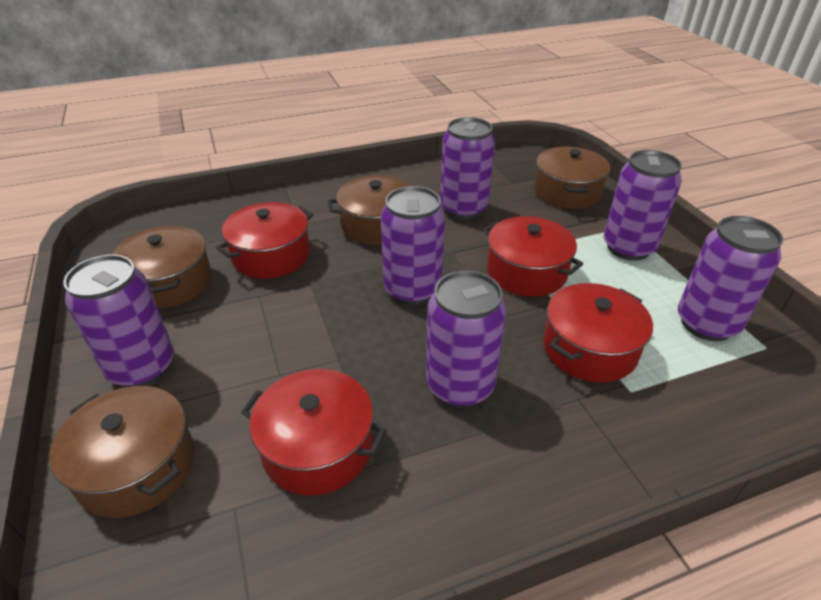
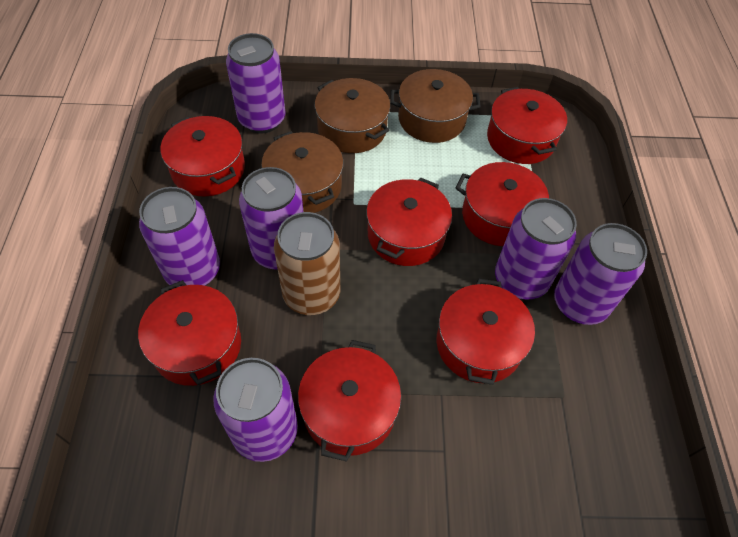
brown can: 0 -> 1
brown pot: 4 -> 3
red pot: 4 -> 7

